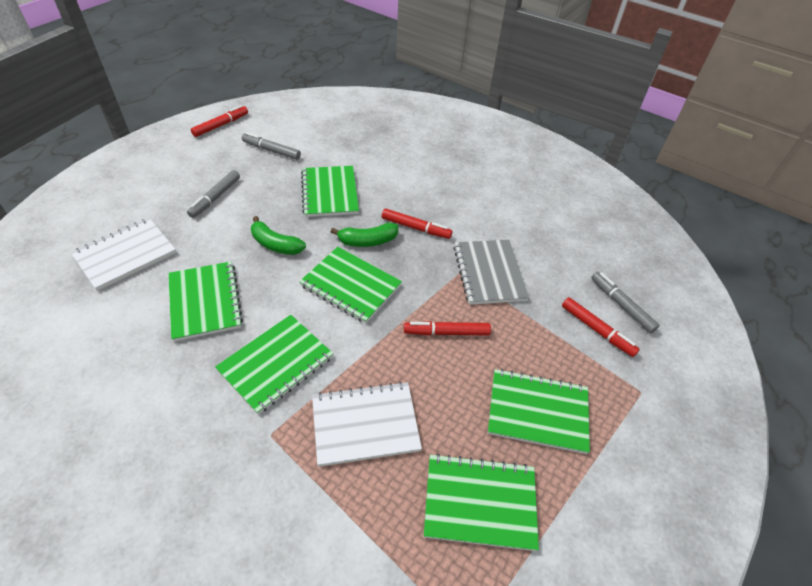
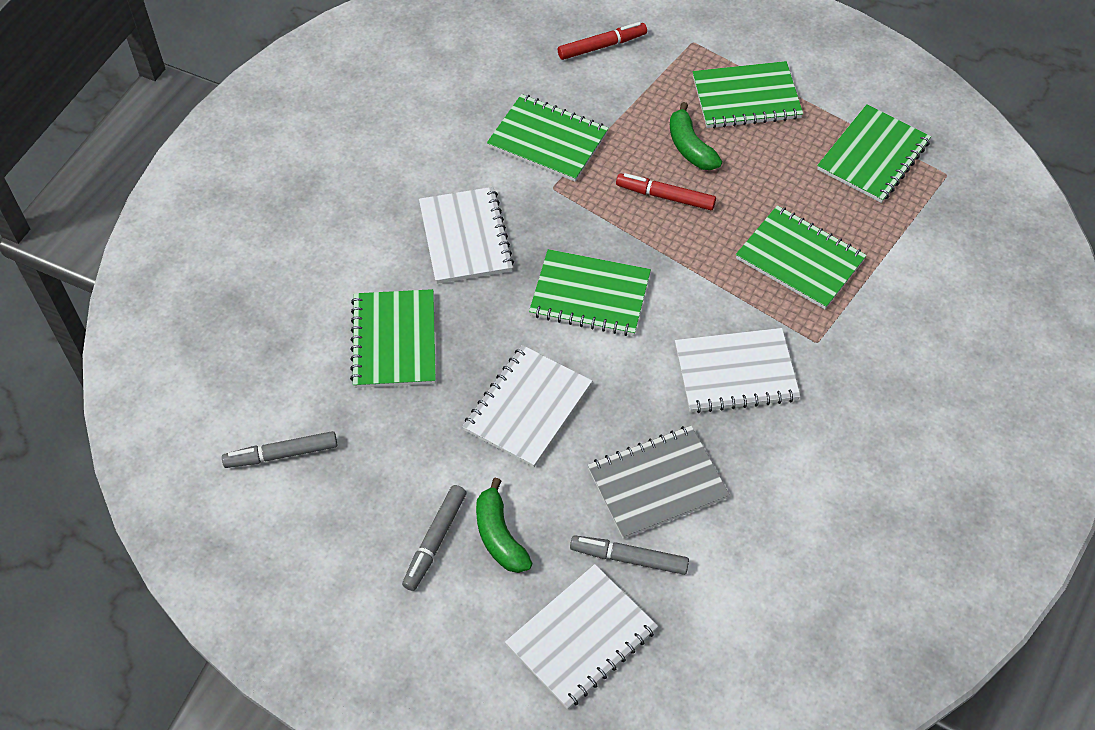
red marker: 4 -> 2
white notebook: 2 -> 4

